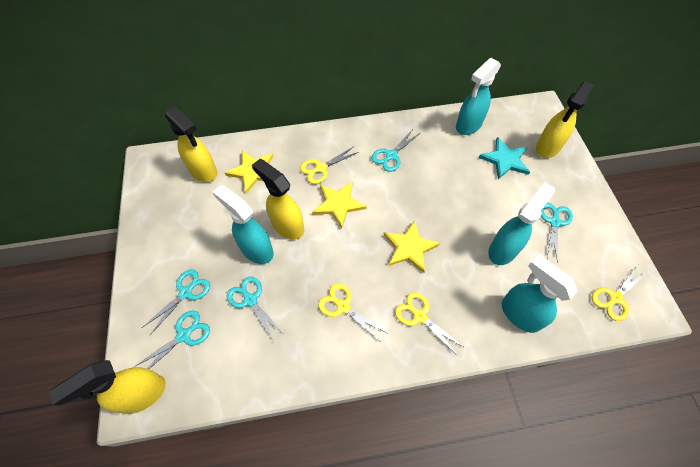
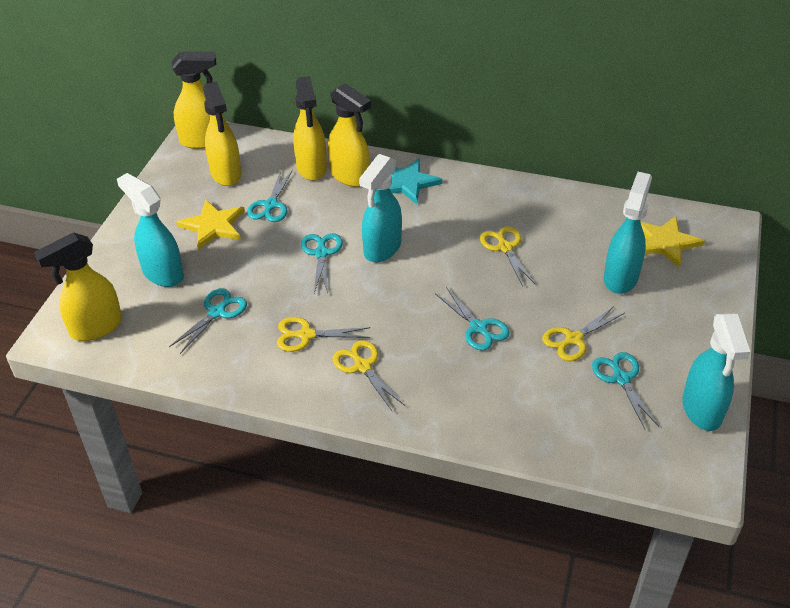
yellow spray bottle: 4 -> 5
yellow star: 3 -> 2

